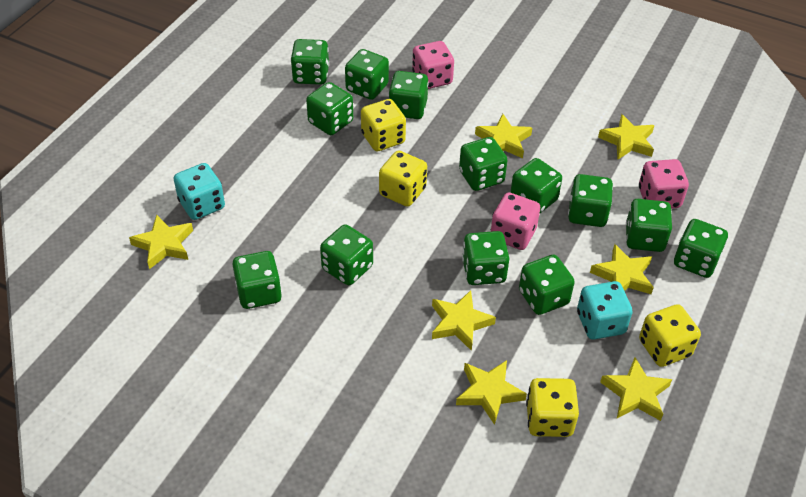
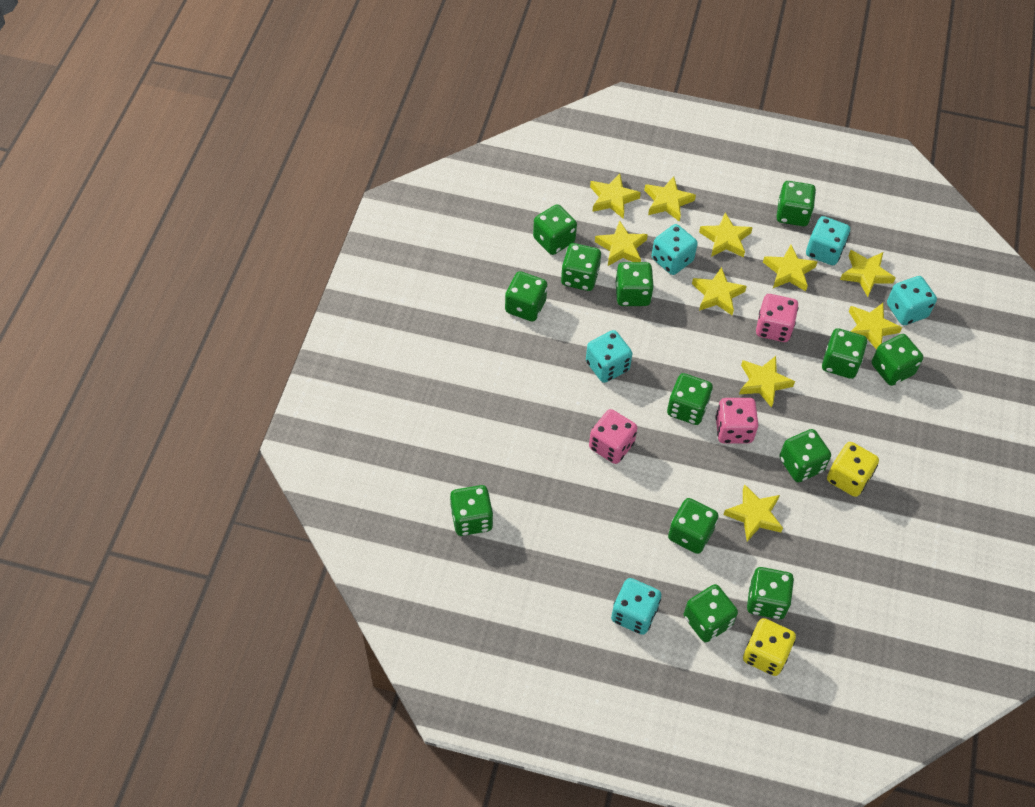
turquoise dice: 2 -> 5
yellow dice: 4 -> 2
yellow star: 7 -> 10

